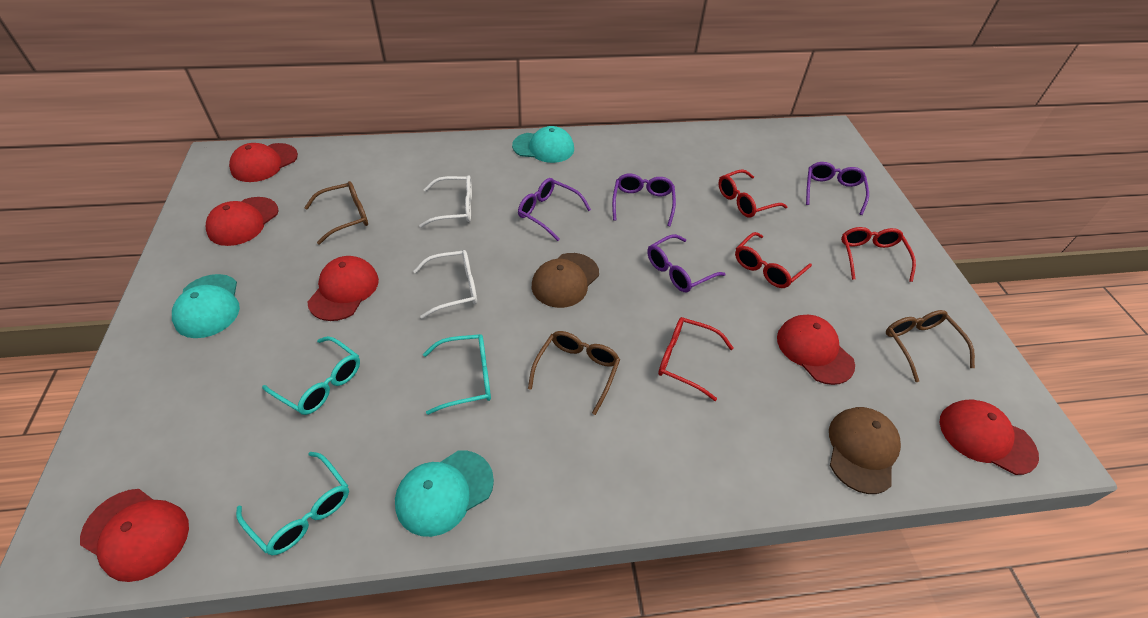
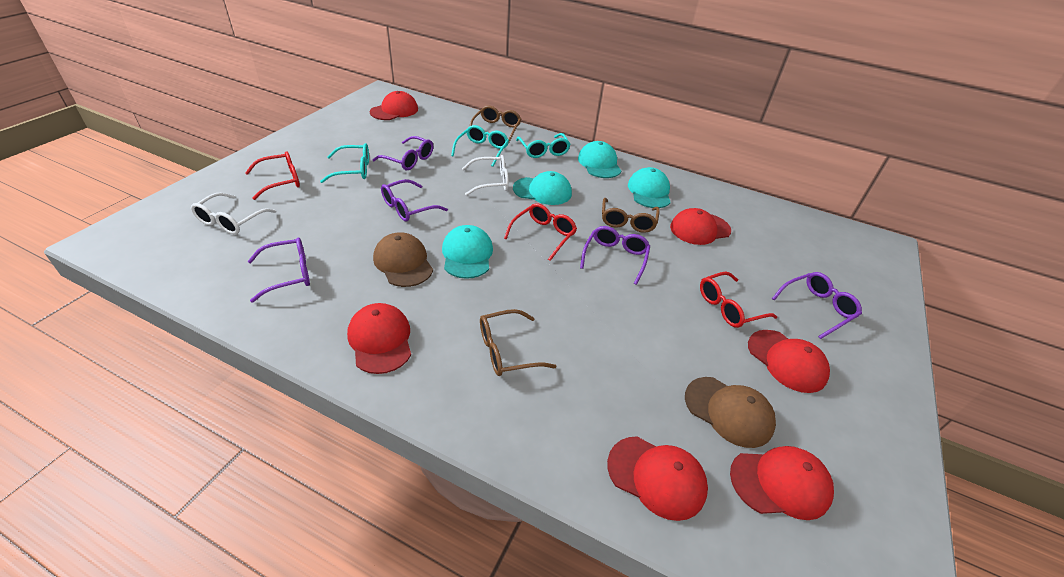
purple glasses: 4 -> 5
red glasses: 4 -> 3
turquoise cap: 3 -> 4

